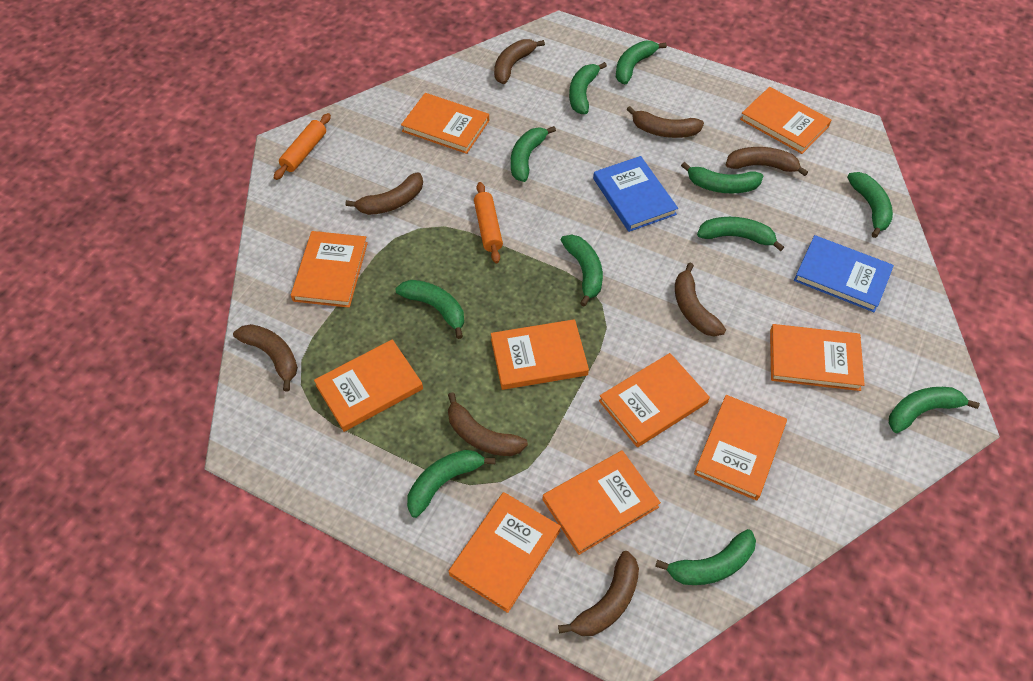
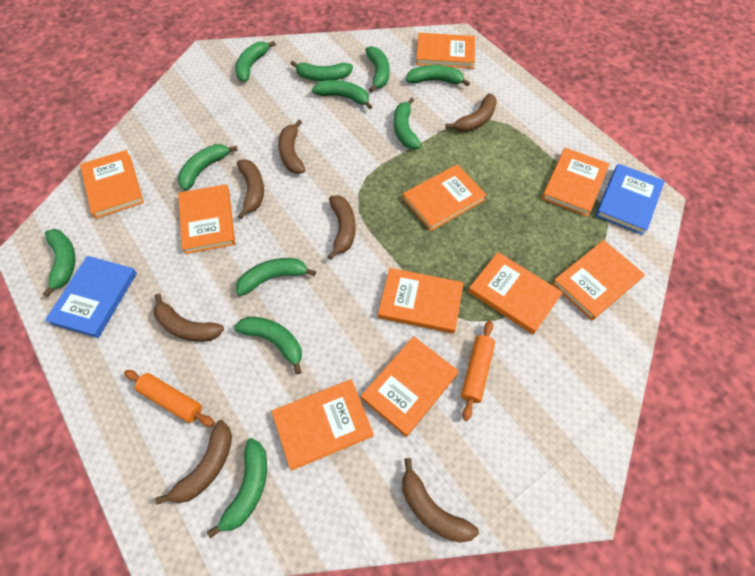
brown banana: 8 -> 7

